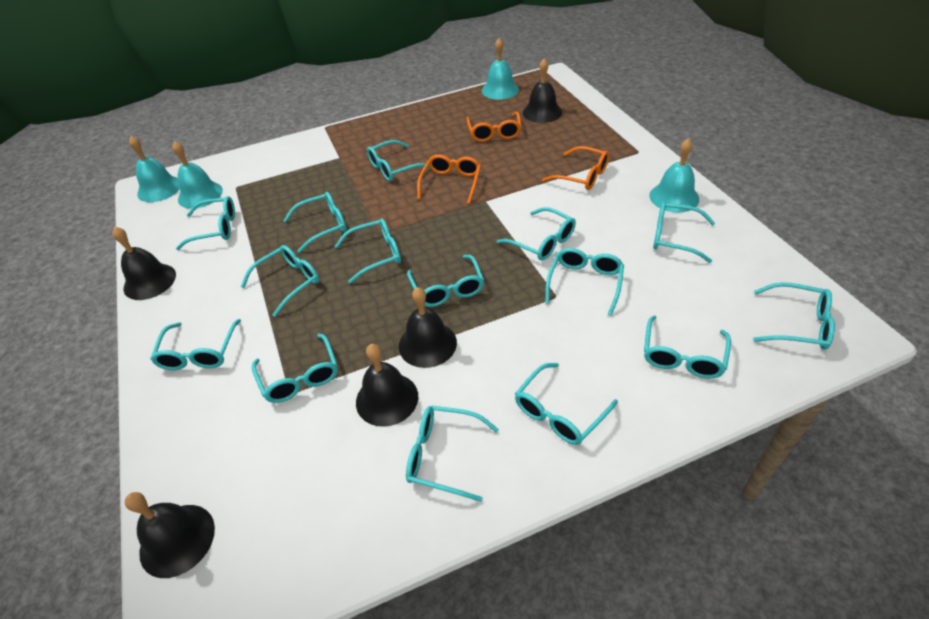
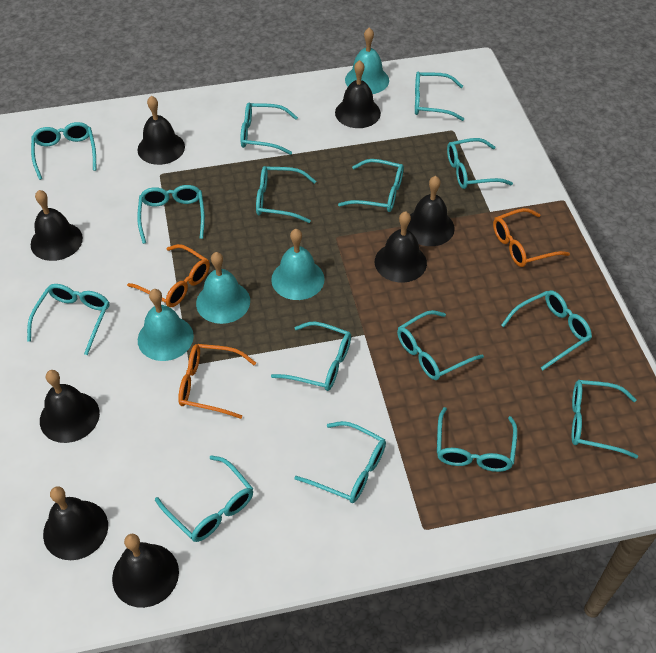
black bell: 5 -> 8

